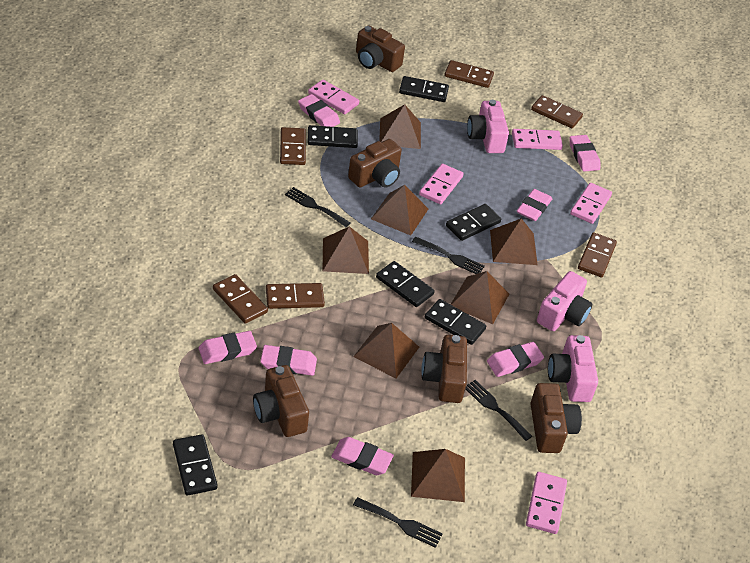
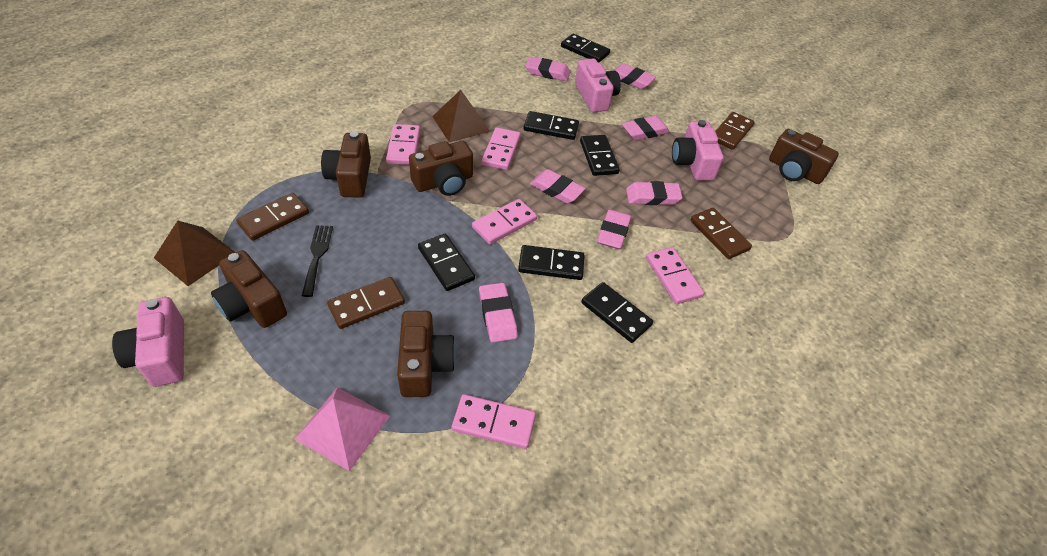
black fork: 4 -> 1
brown domino: 6 -> 4
brown pyramid: 7 -> 2
pink pyramid: 0 -> 1

